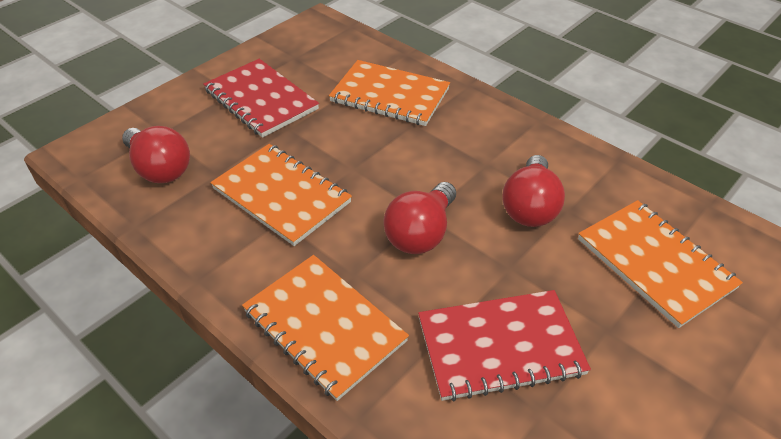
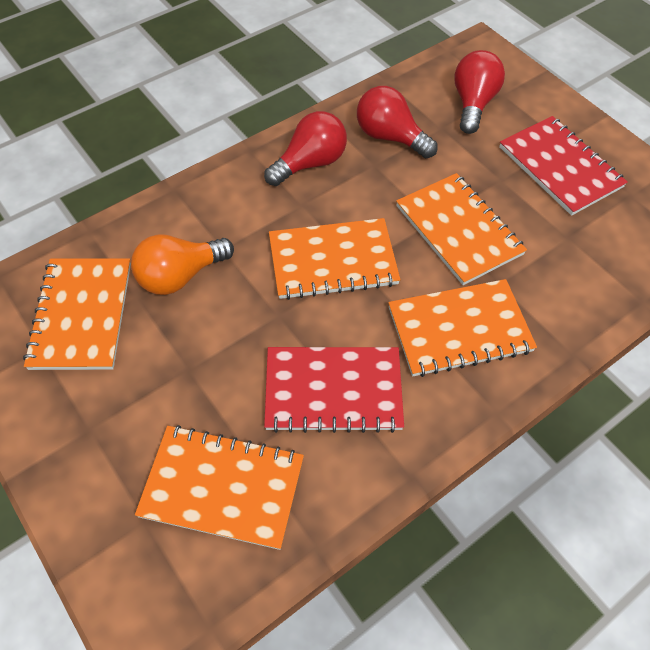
orange light bulb: 0 -> 1
orange notebook: 4 -> 5

